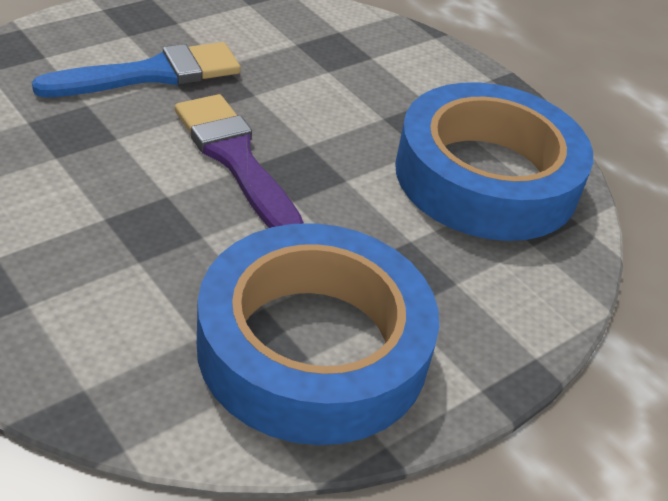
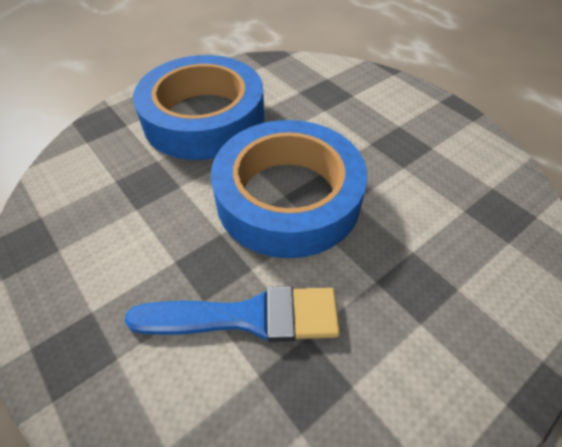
purple brush: 1 -> 0

